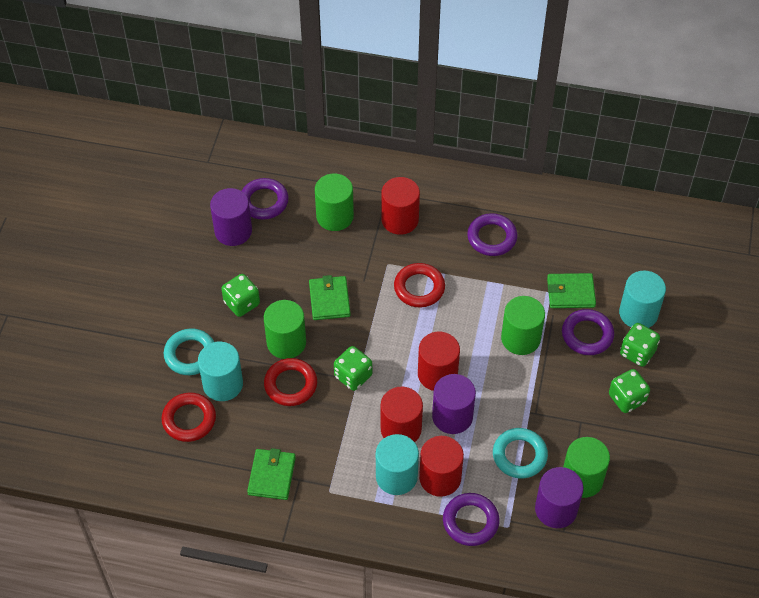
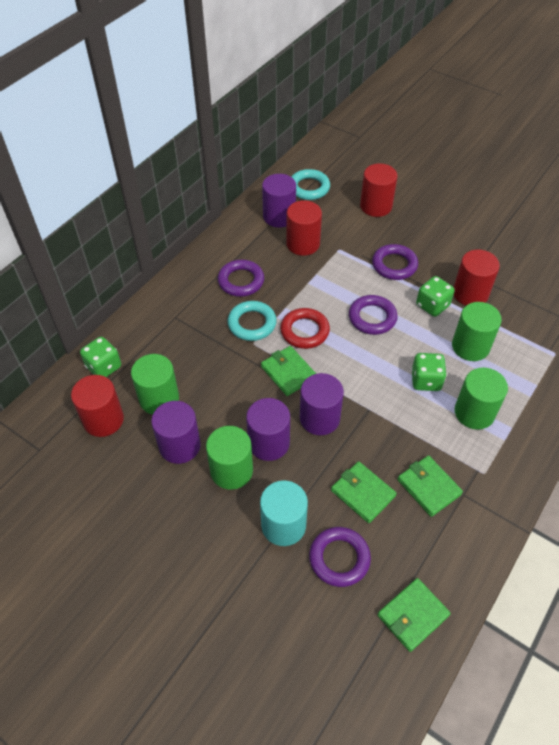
green dice: 4 -> 3
green wallet: 3 -> 4
purple cylinder: 3 -> 4
red ring: 3 -> 1
turquoise cylinder: 3 -> 1

